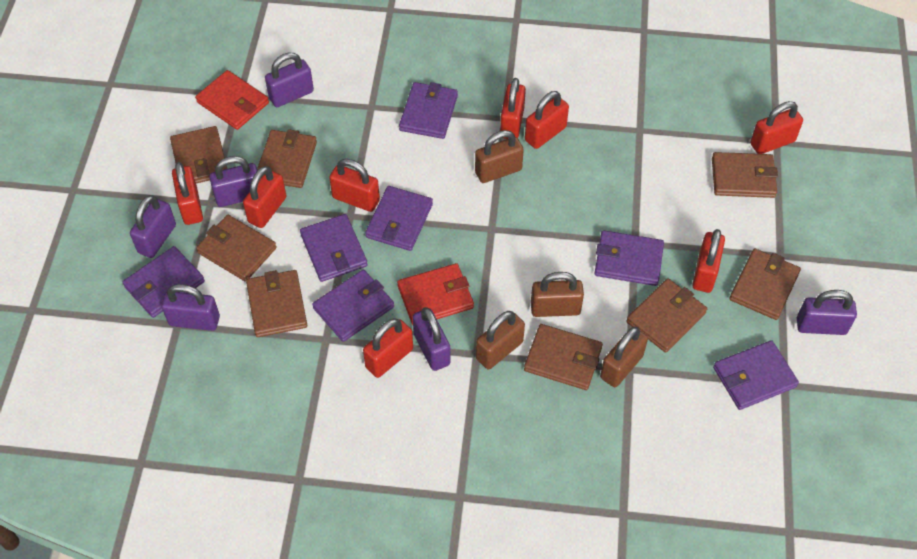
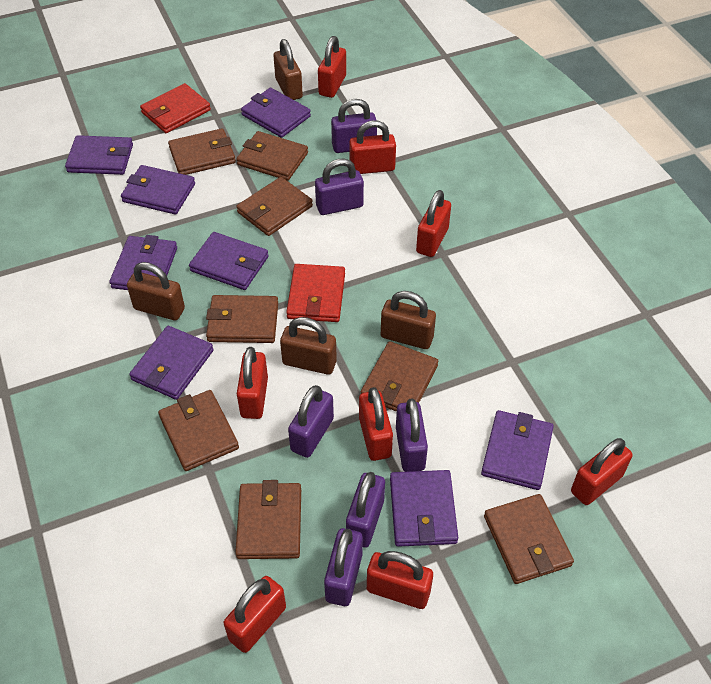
purple wallet: 7 -> 8

